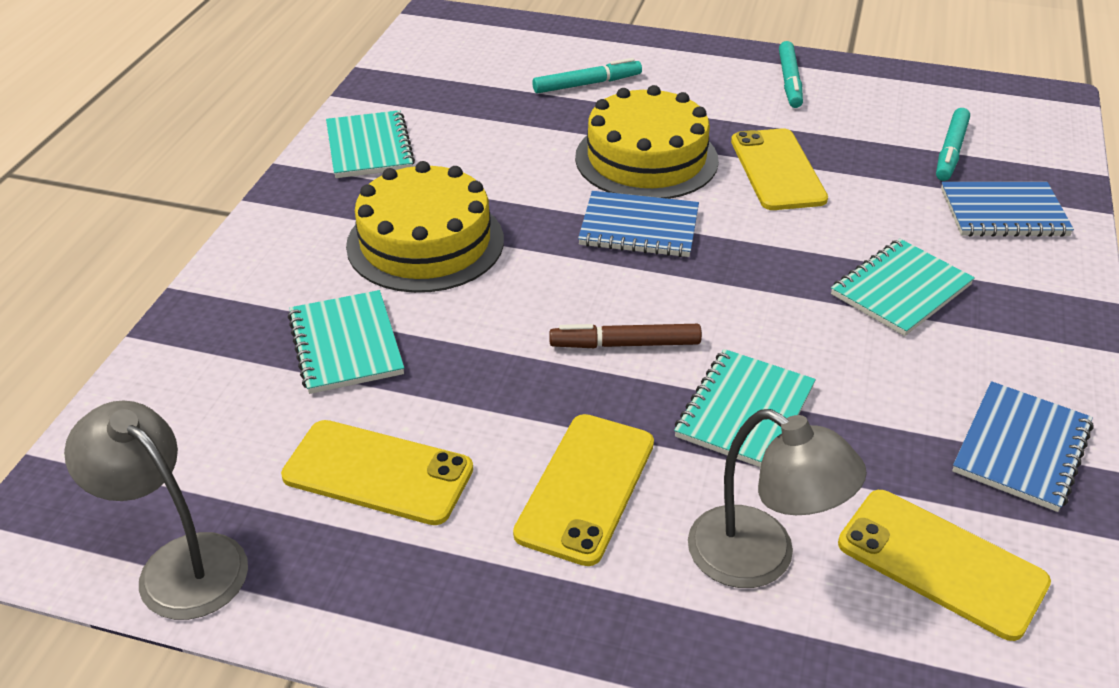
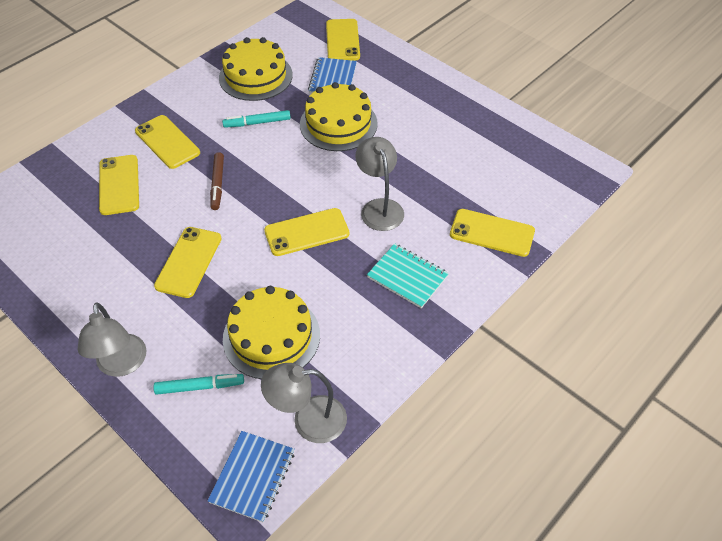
blue notebook: 3 -> 2
grey lamp: 2 -> 3
turquoise marker: 3 -> 2
turquoise notebook: 4 -> 1
yellow cake: 2 -> 3
yellow phone: 4 -> 6

